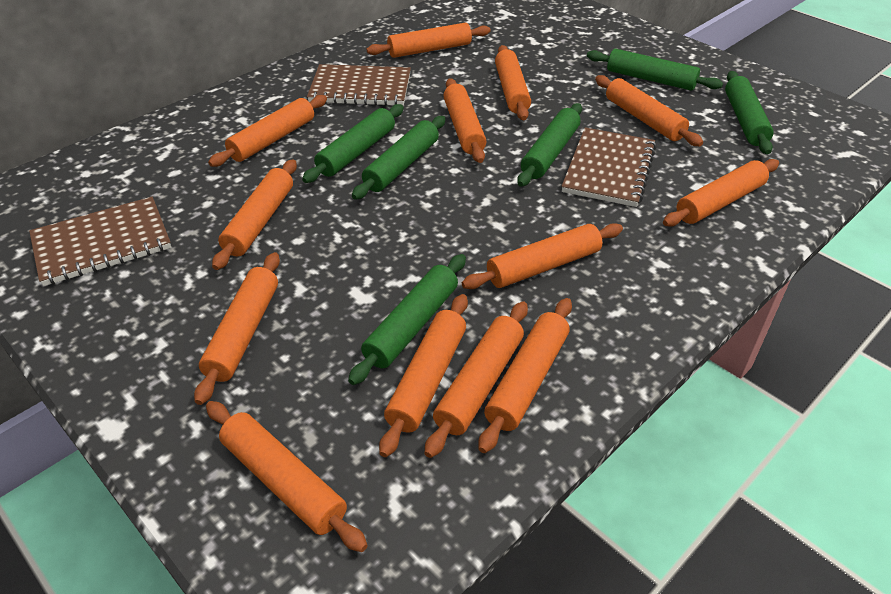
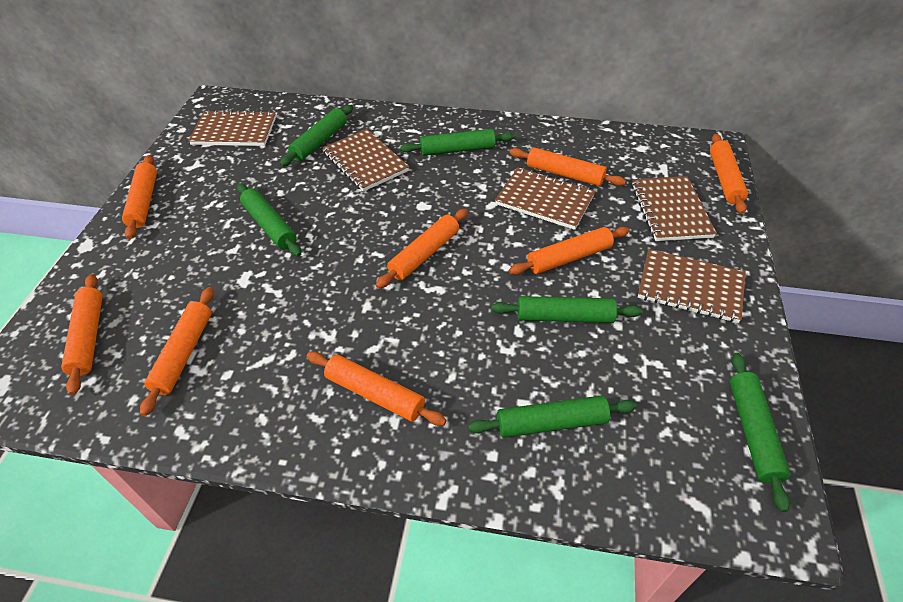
brown notebook: 3 -> 5
orange rolling pin: 13 -> 8

